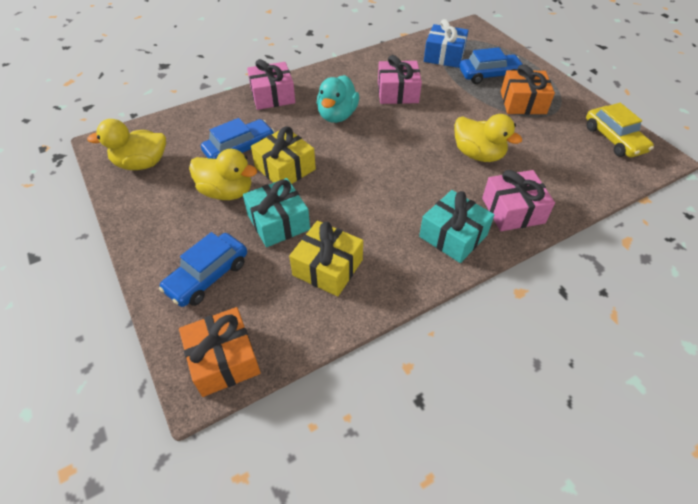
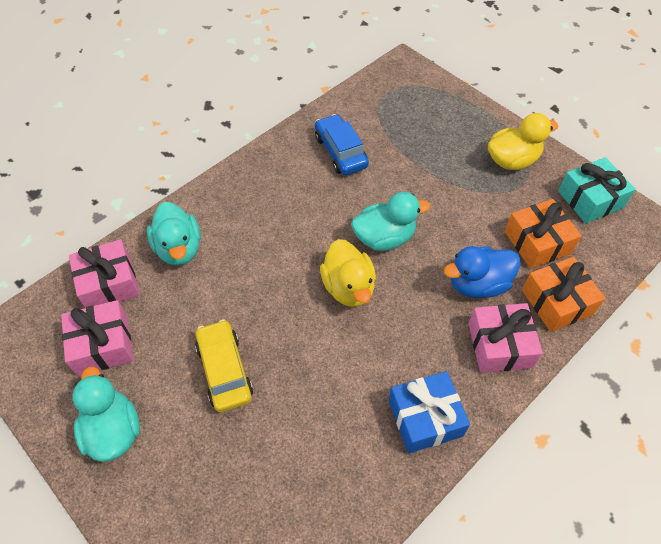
blue car: 3 -> 1
blue duck: 0 -> 1
turquoise duck: 1 -> 3
turquoise gift: 2 -> 1
yellow duck: 3 -> 2
yellow gift: 2 -> 0

